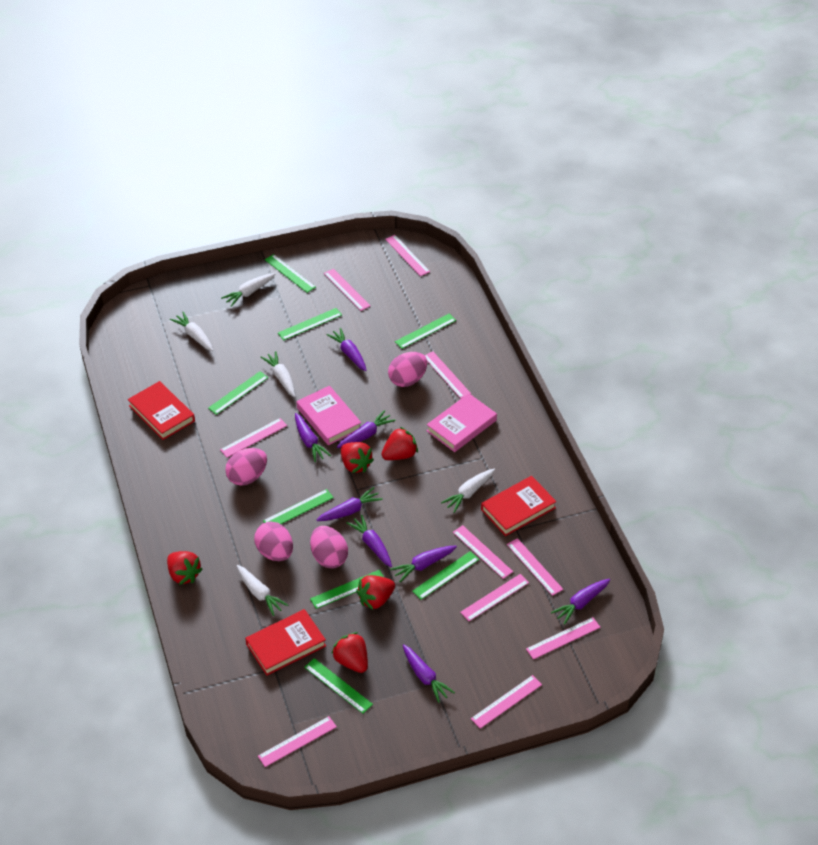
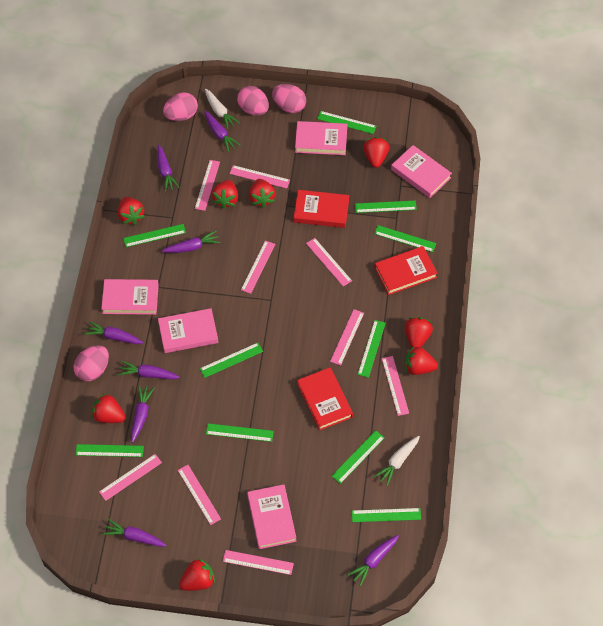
green ruler: 8 -> 10
pink book: 2 -> 5
pink ruler: 10 -> 9
red strawberry: 5 -> 8
white carrot: 5 -> 2

